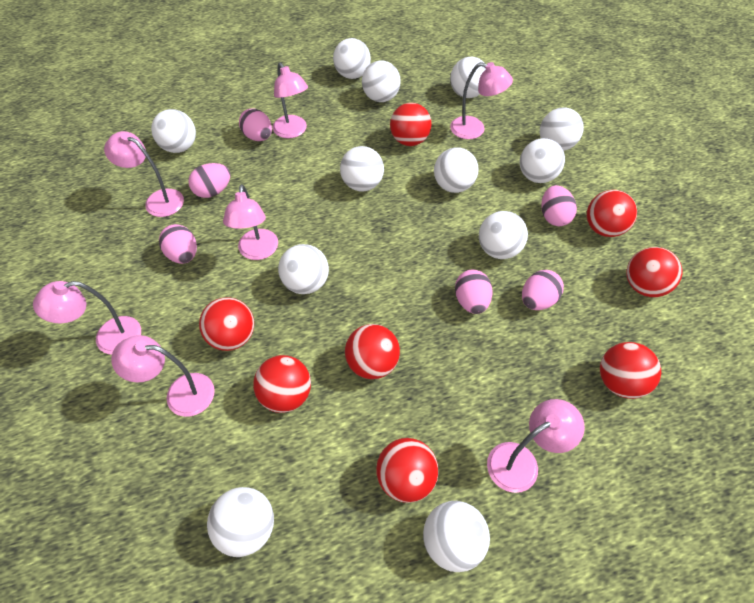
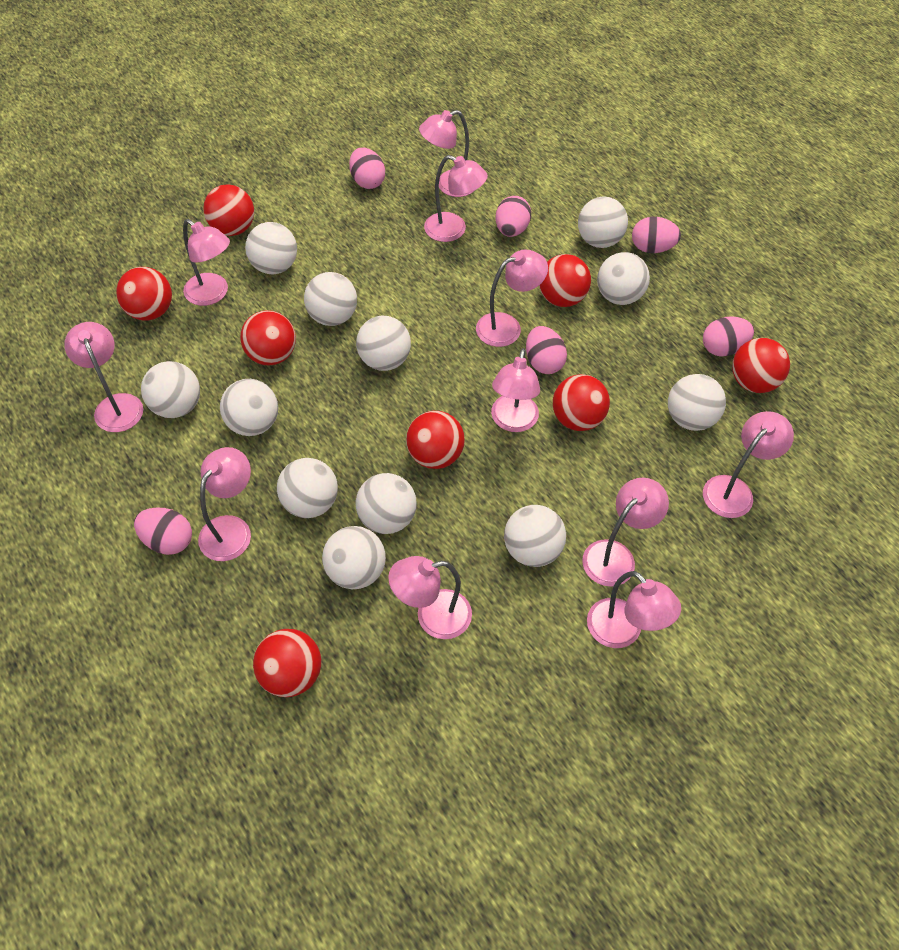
pink lamp: 7 -> 11

